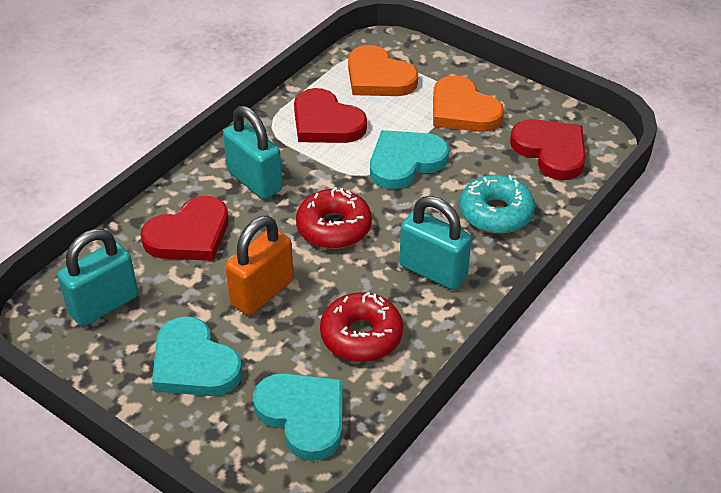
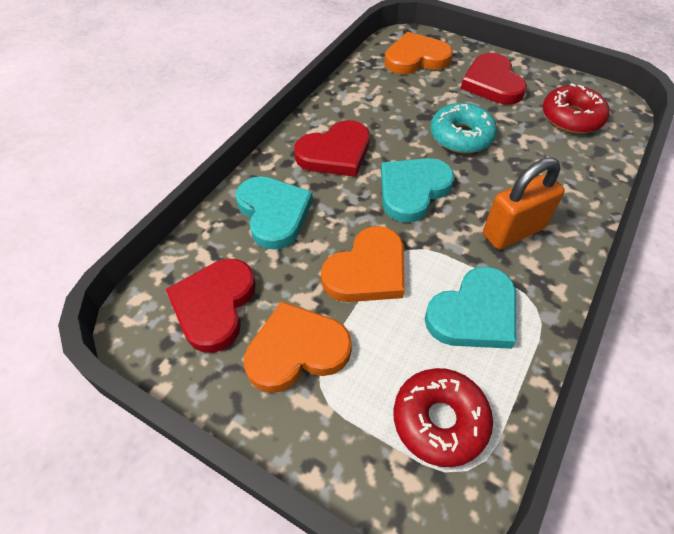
orange heart: 2 -> 3
turquoise padlock: 3 -> 0

